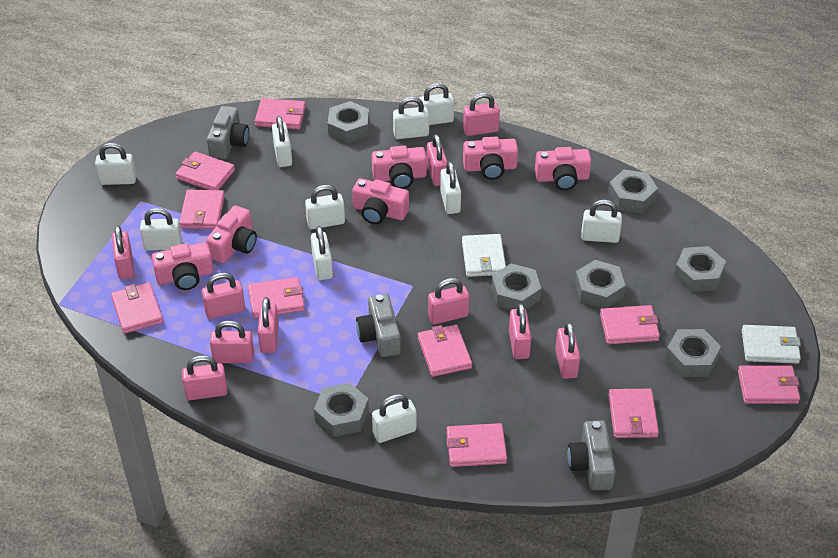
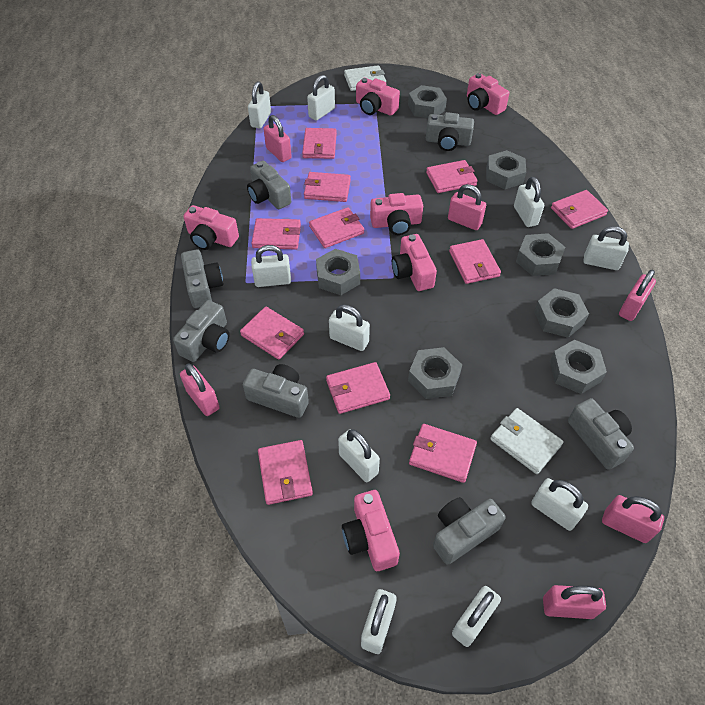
grey camera: 3 -> 7
pink padlock: 10 -> 6
pink wallet: 10 -> 11

